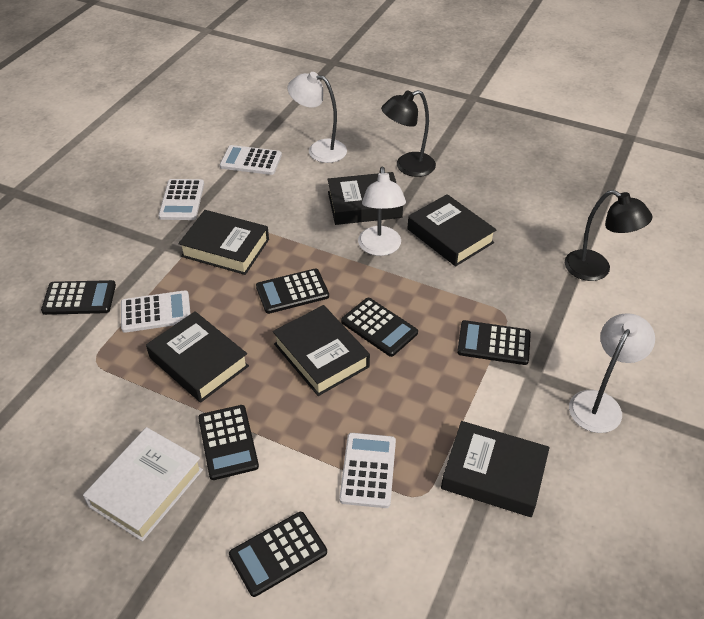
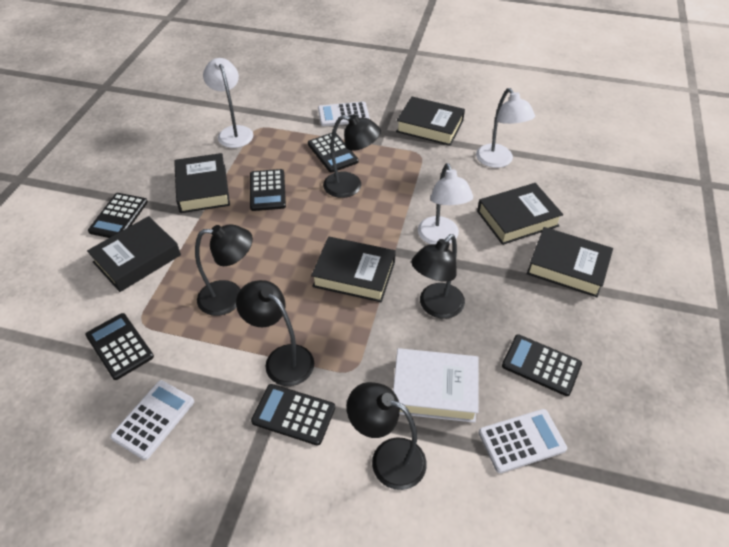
black lamp: 2 -> 5
white calculator: 4 -> 3

